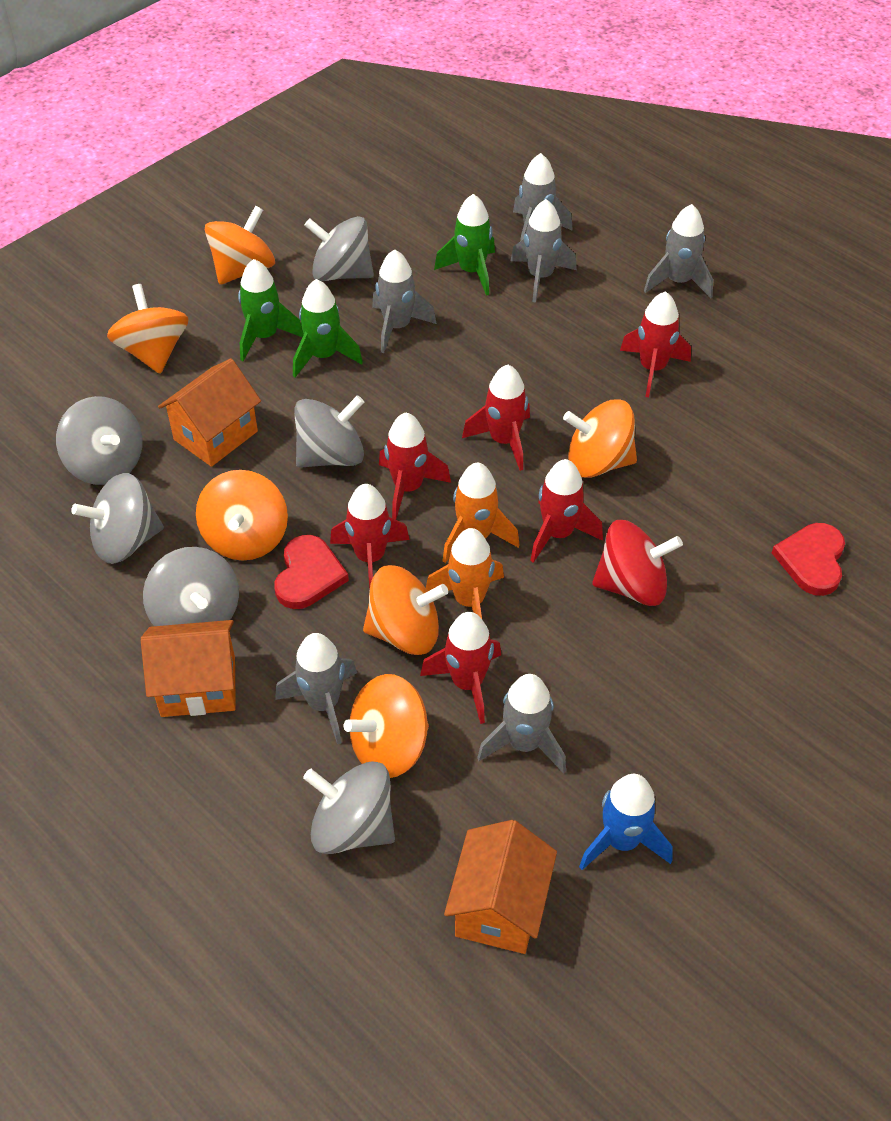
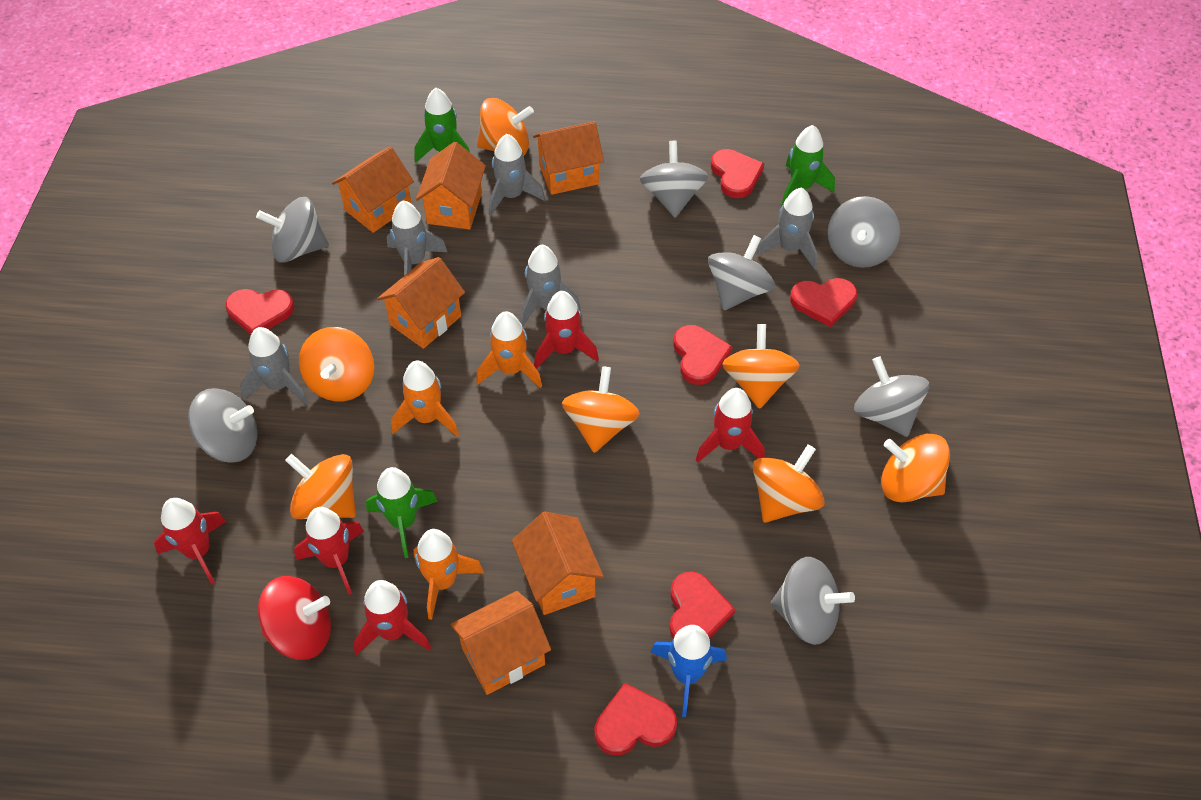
grey rocket: 6 -> 5
grey spinning top: 6 -> 7
orange house: 3 -> 6
orange rocket: 2 -> 3
orange spinning top: 6 -> 7
red heart: 2 -> 6
red rocket: 6 -> 5

